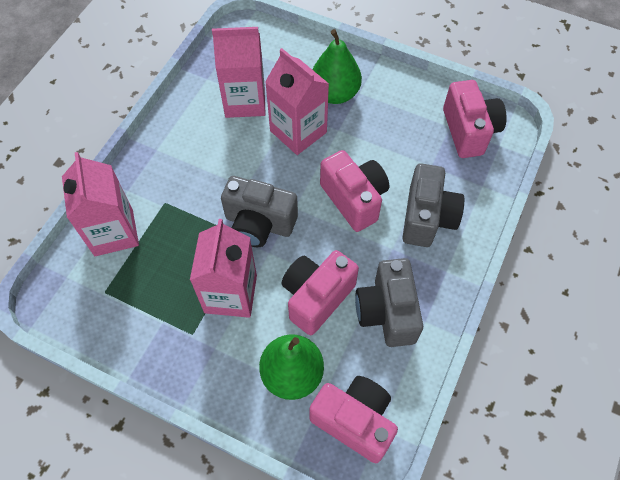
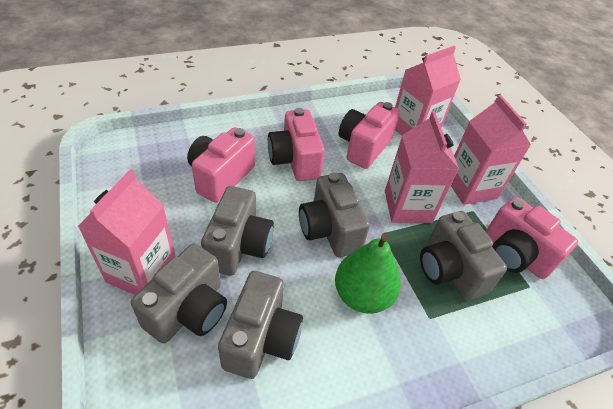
green pear: 2 -> 1
grey camera: 3 -> 5

